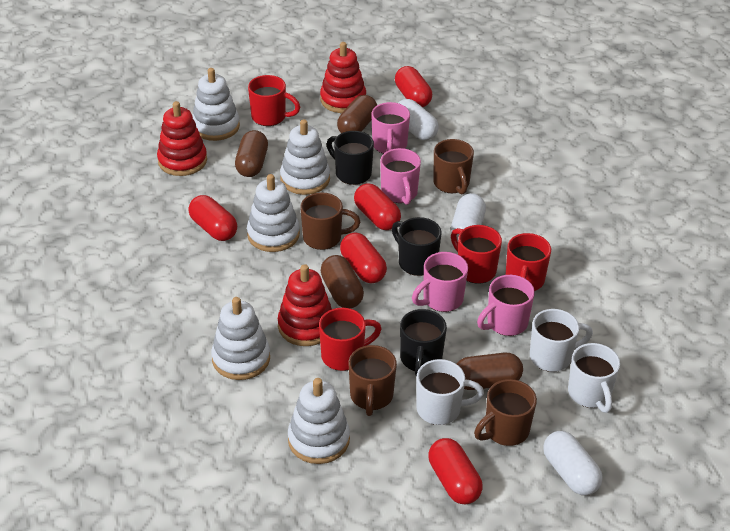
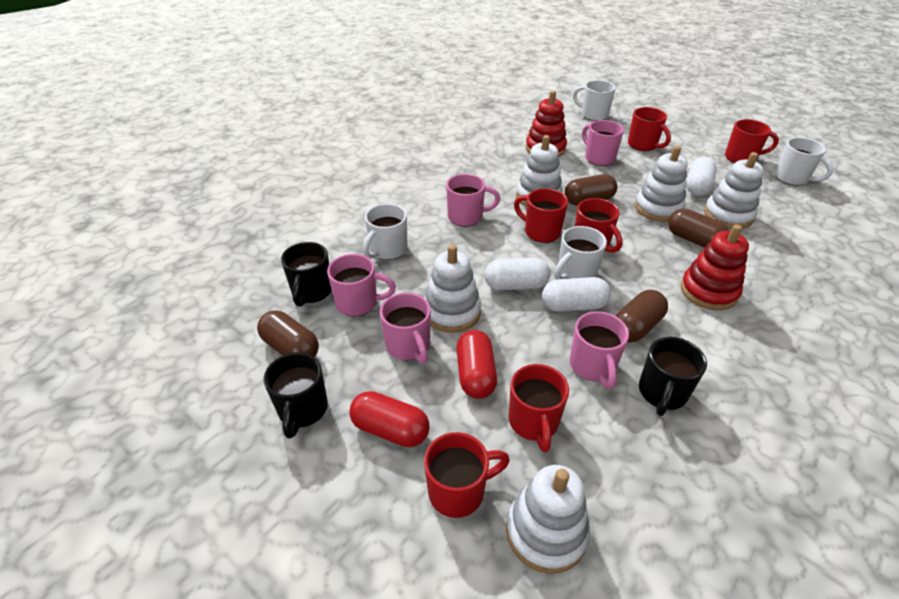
brown mug: 4 -> 0
pink mug: 4 -> 5
red capsule: 5 -> 2
red mug: 4 -> 6
red stacking toy: 3 -> 2
white mug: 3 -> 4

